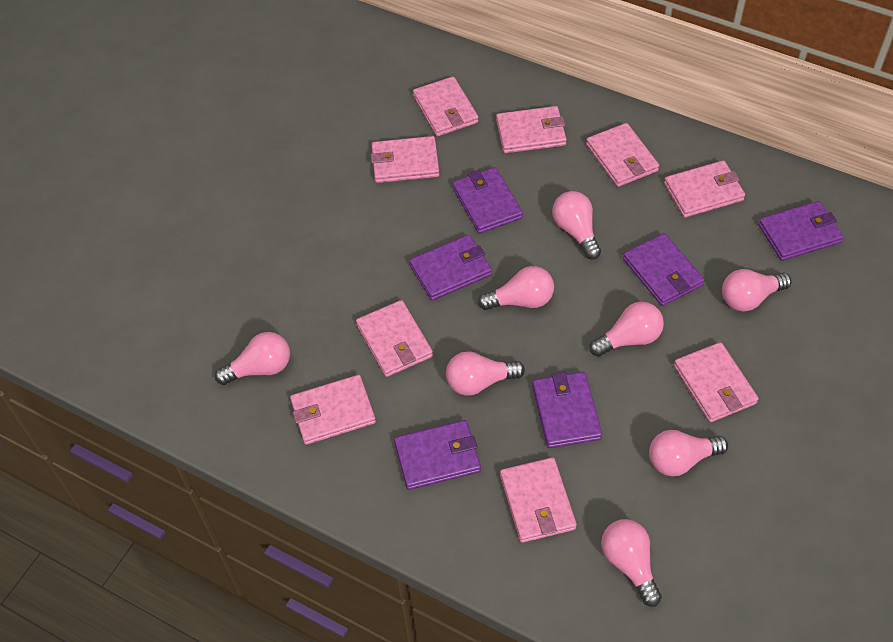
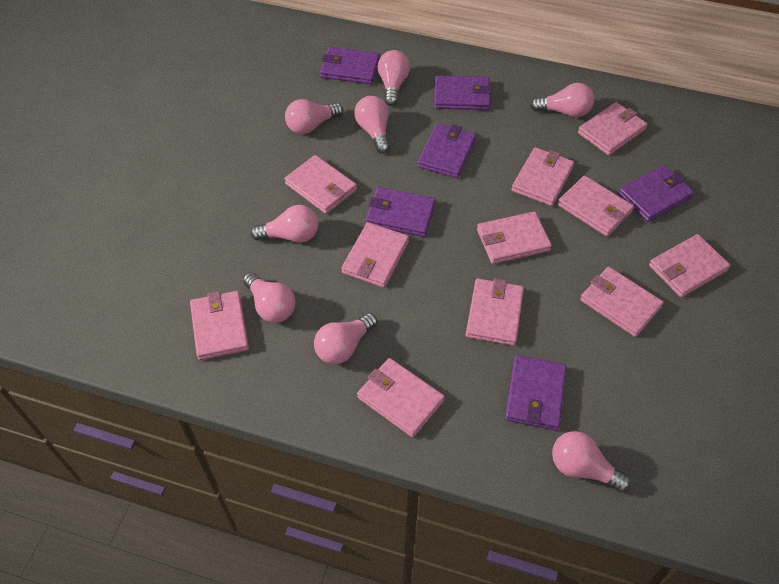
pink wallet: 9 -> 11

